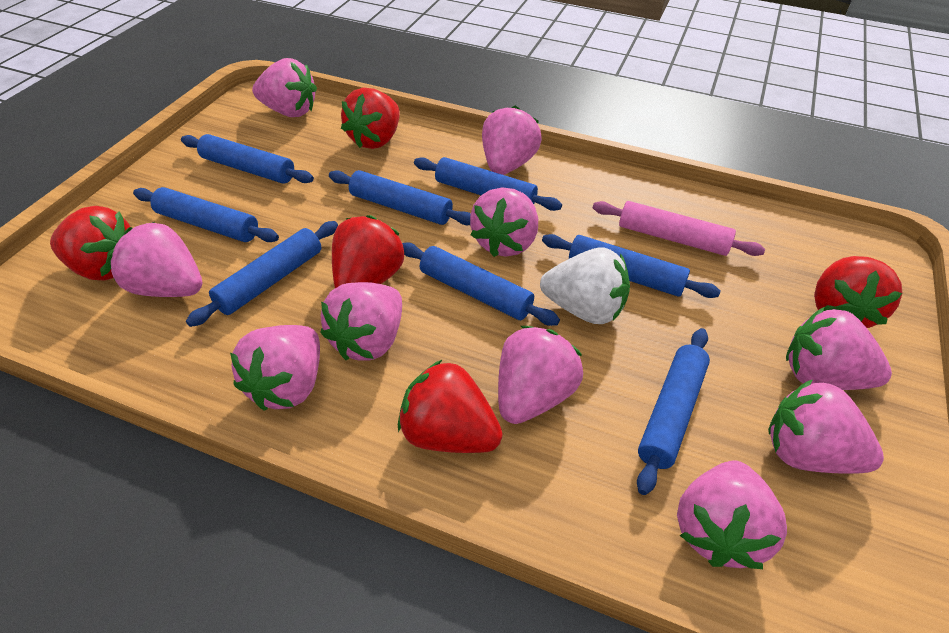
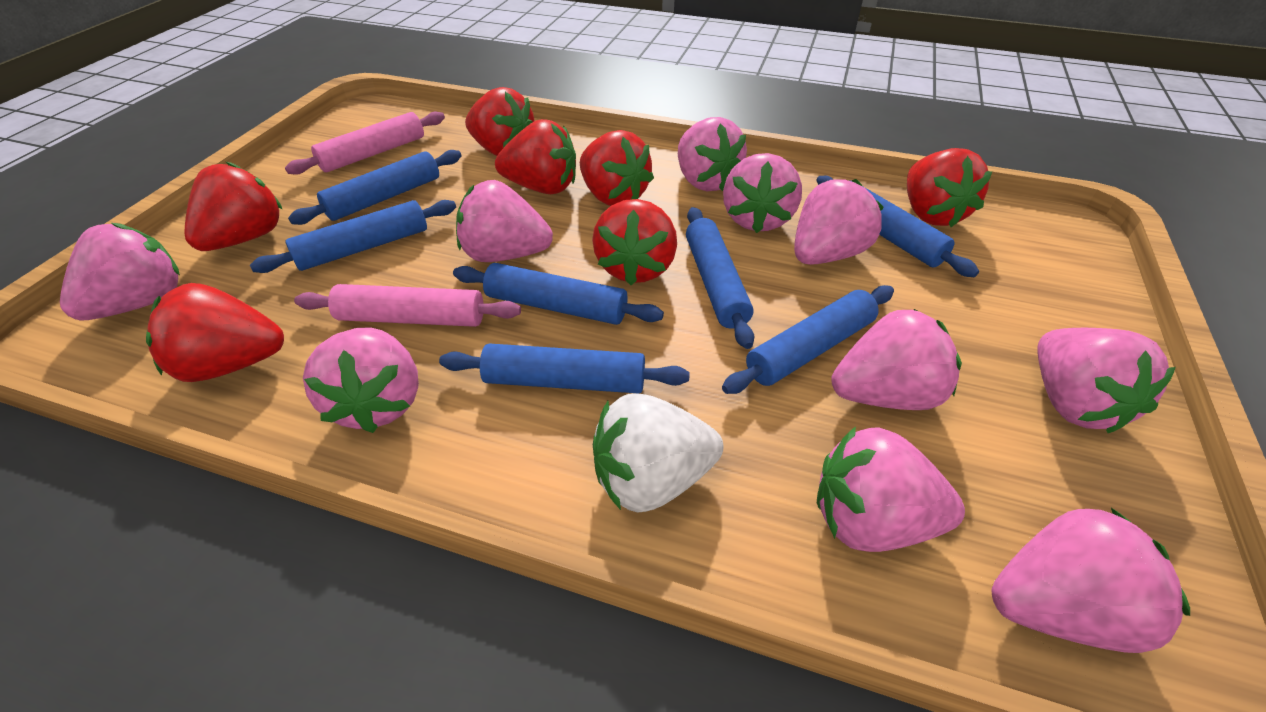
blue rolling pin: 8 -> 7
pink rolling pin: 1 -> 2
red strawberry: 5 -> 7

